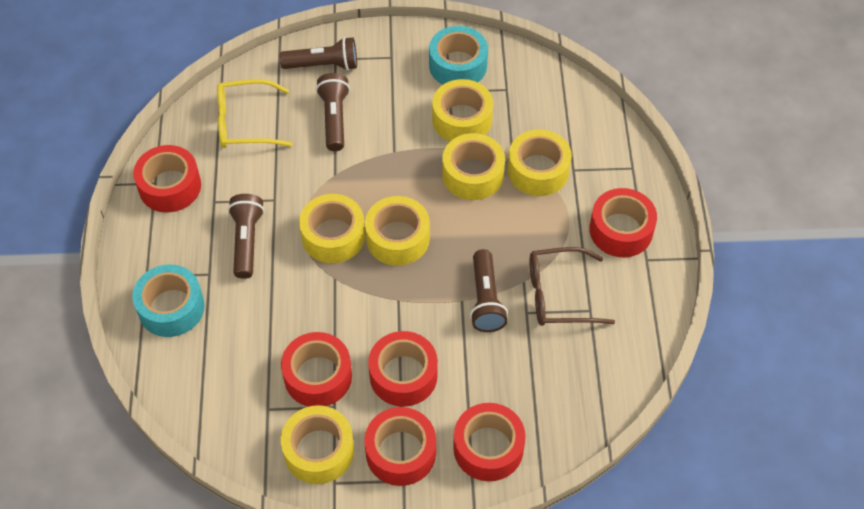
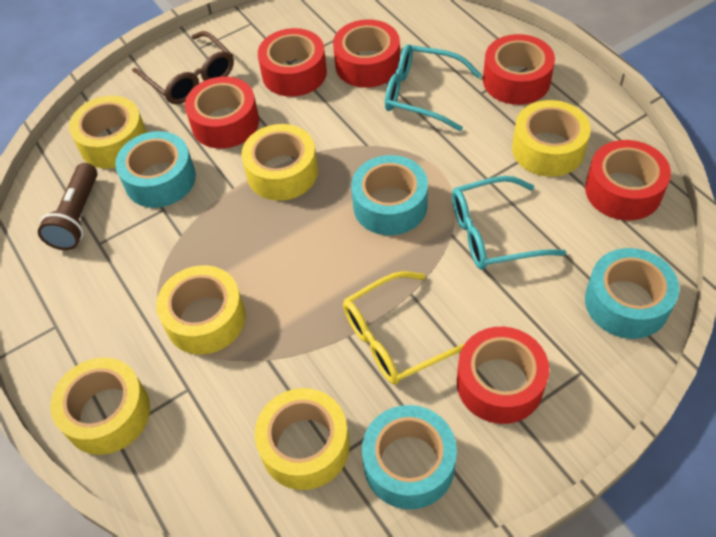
brown flashlight: 4 -> 1
turquoise glasses: 0 -> 2
turquoise tape: 2 -> 4

